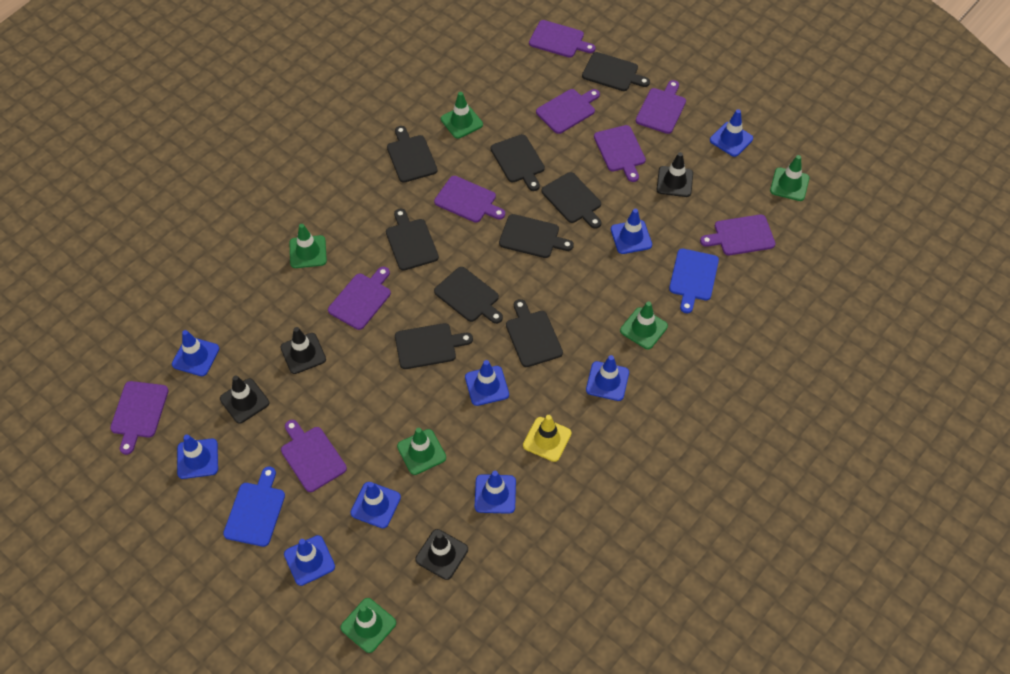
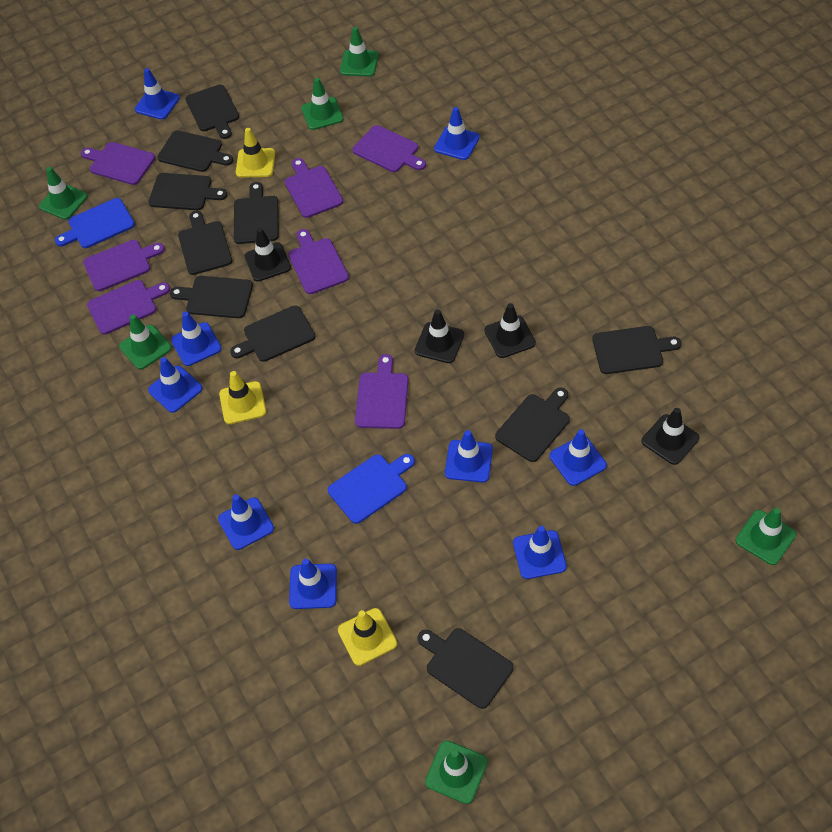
black cutting board: 9 -> 10
purple cutting board: 9 -> 7
yellow traffic cone: 1 -> 3

